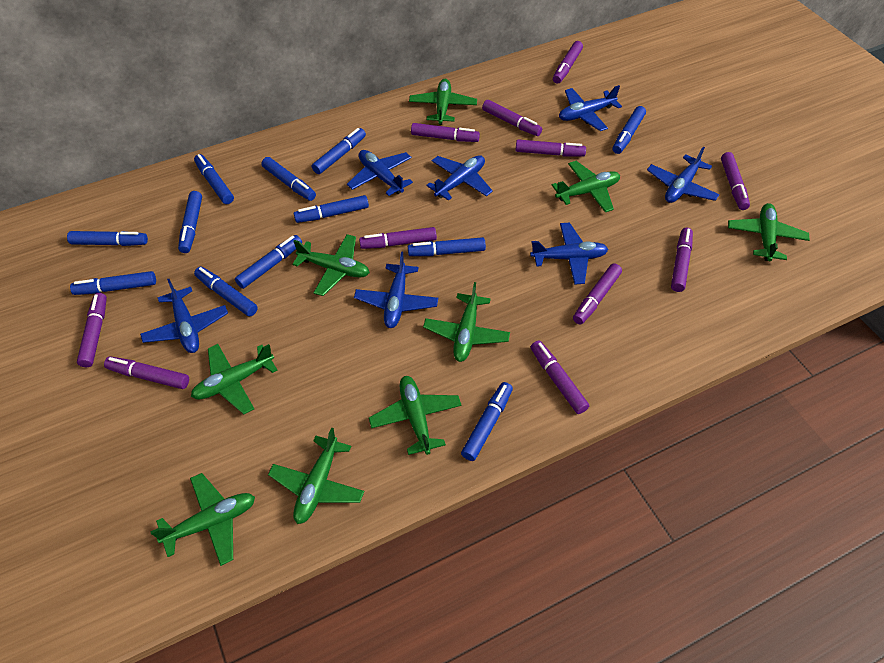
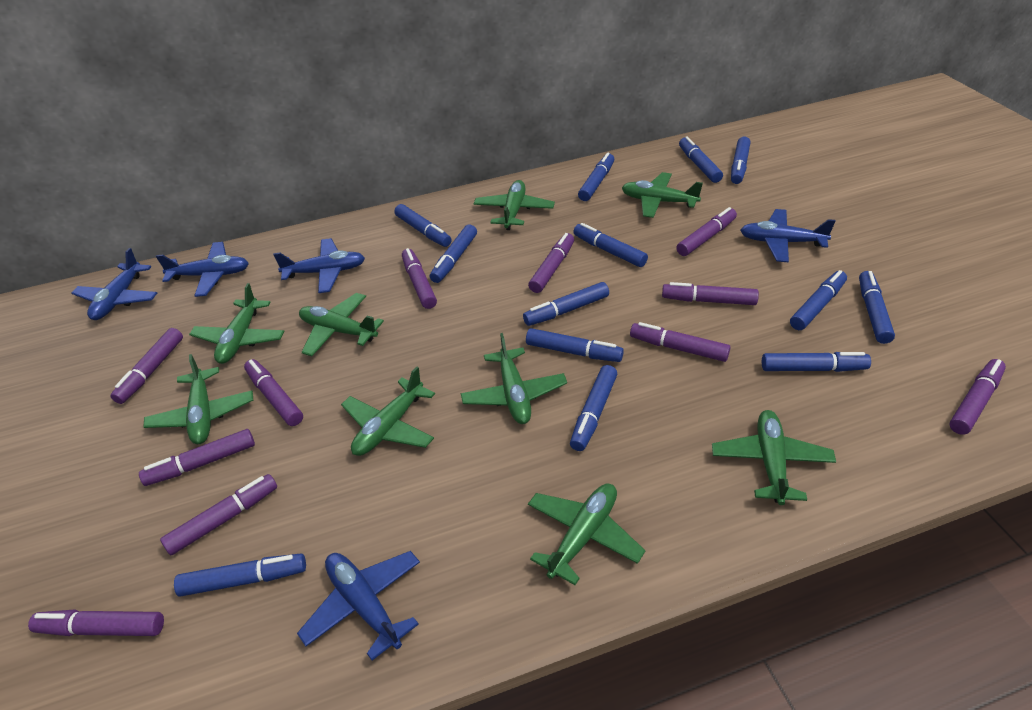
blue marker: 12 -> 13
blue plane: 7 -> 5

